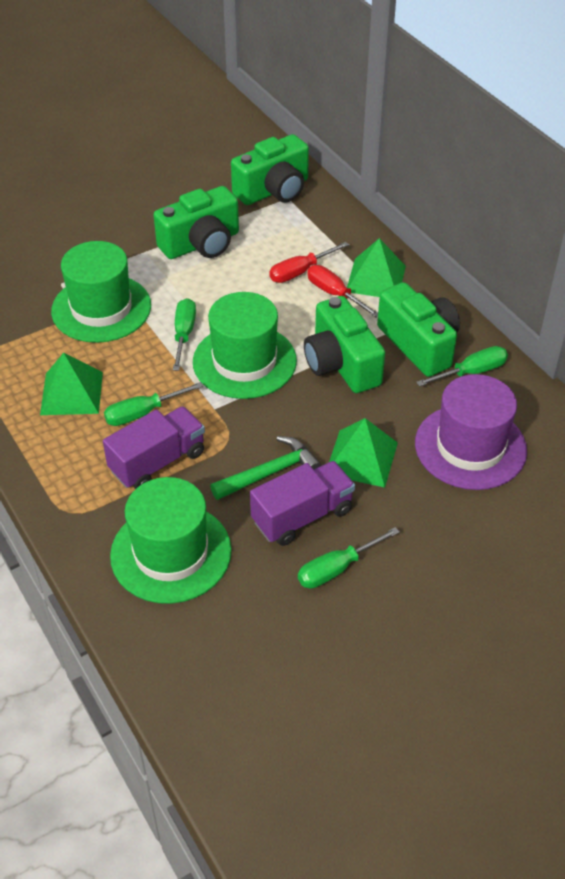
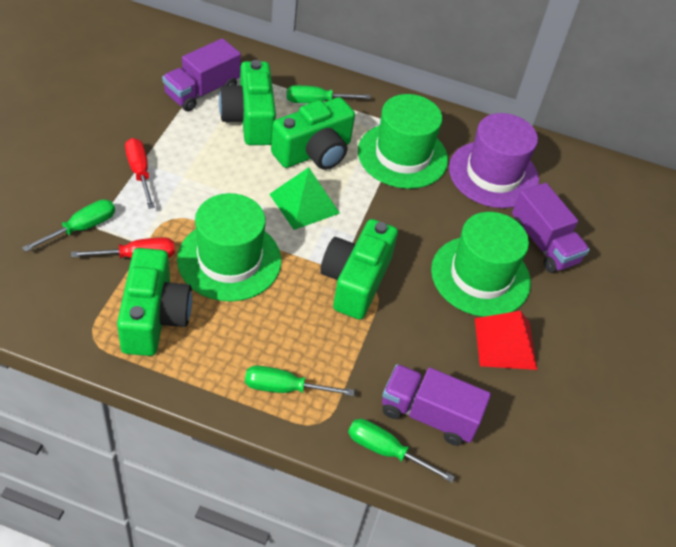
green hammer: 1 -> 0
green pyramid: 3 -> 1
purple truck: 2 -> 3
red pyramid: 0 -> 1

